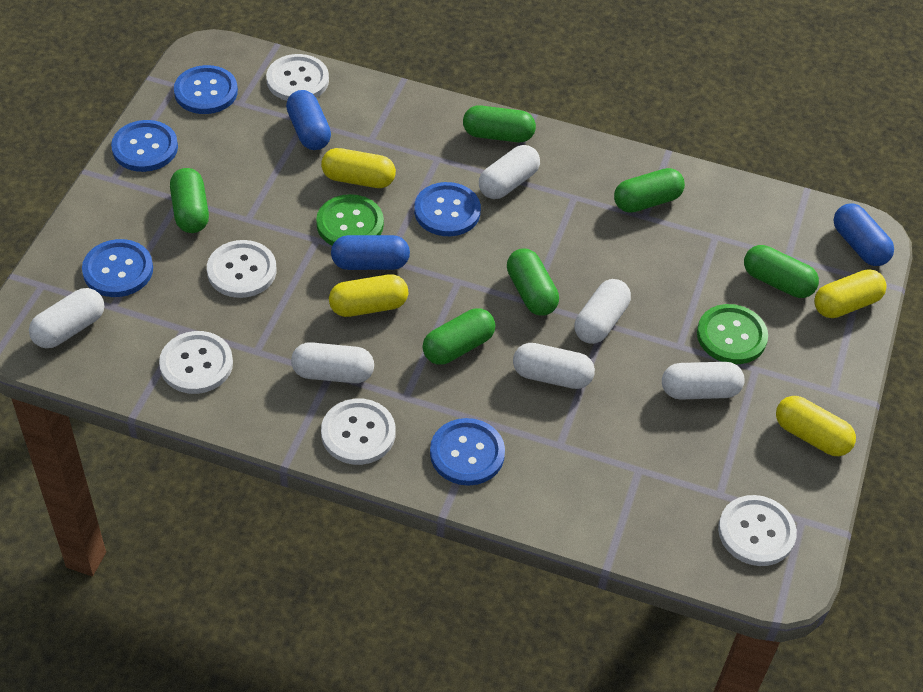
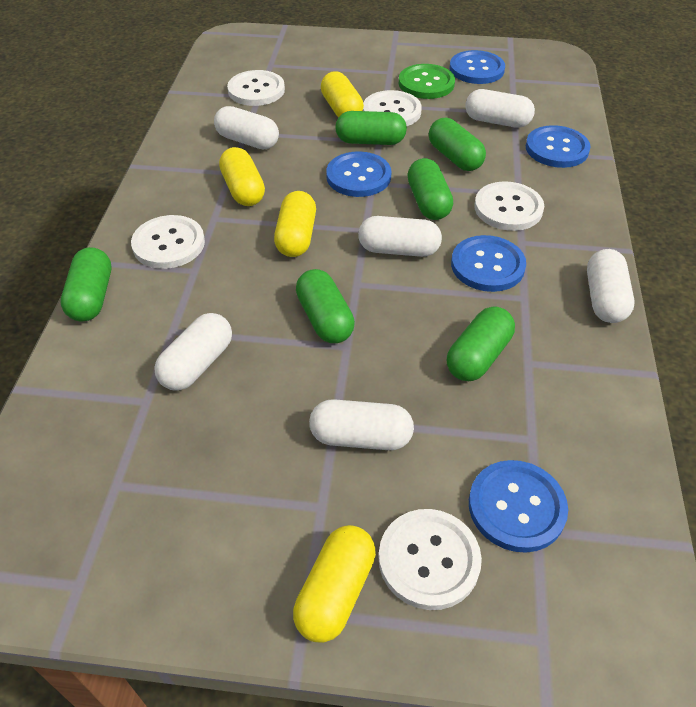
blue capsule: 3 -> 0
green button: 2 -> 1

